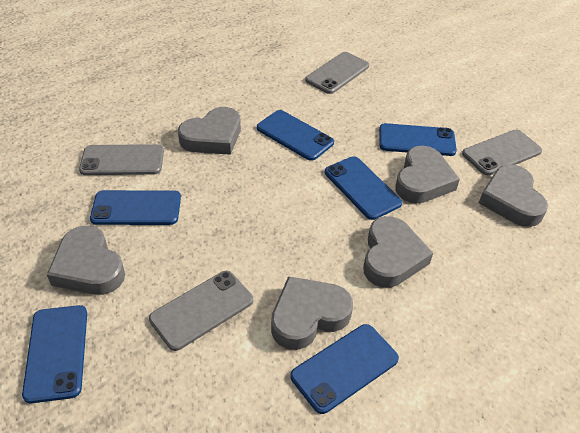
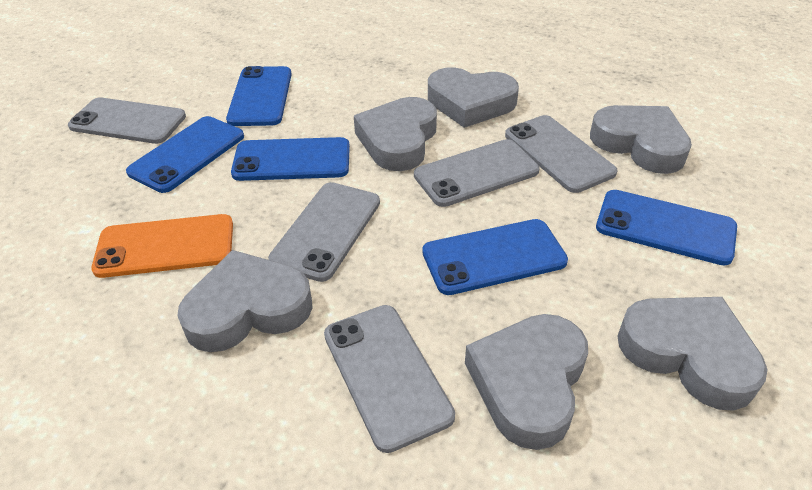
blue phone: 6 -> 5
grey phone: 4 -> 5
orange phone: 0 -> 1

